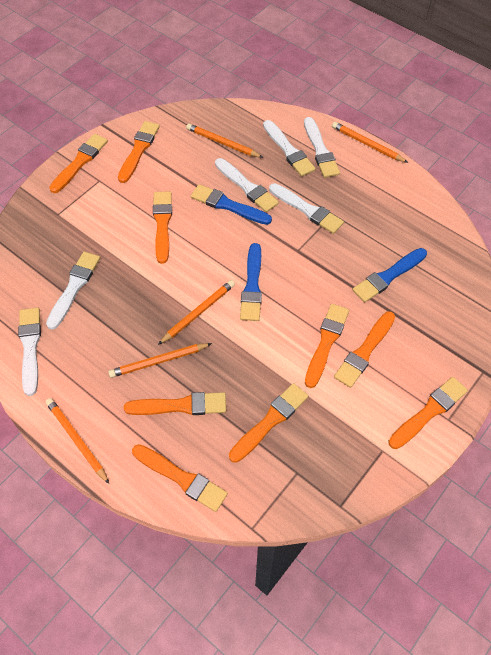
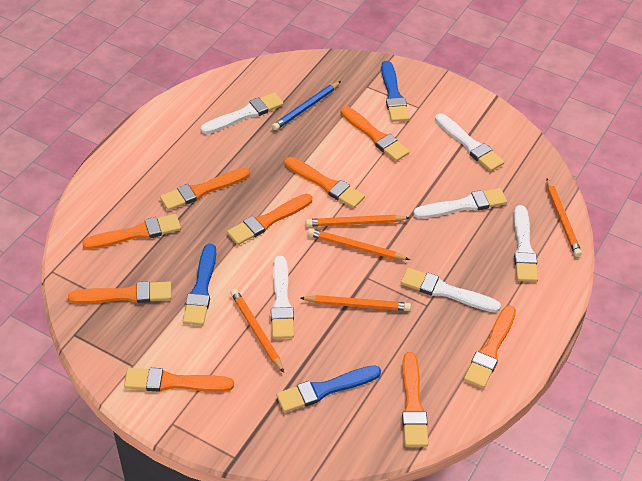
blue pencil: 0 -> 1

